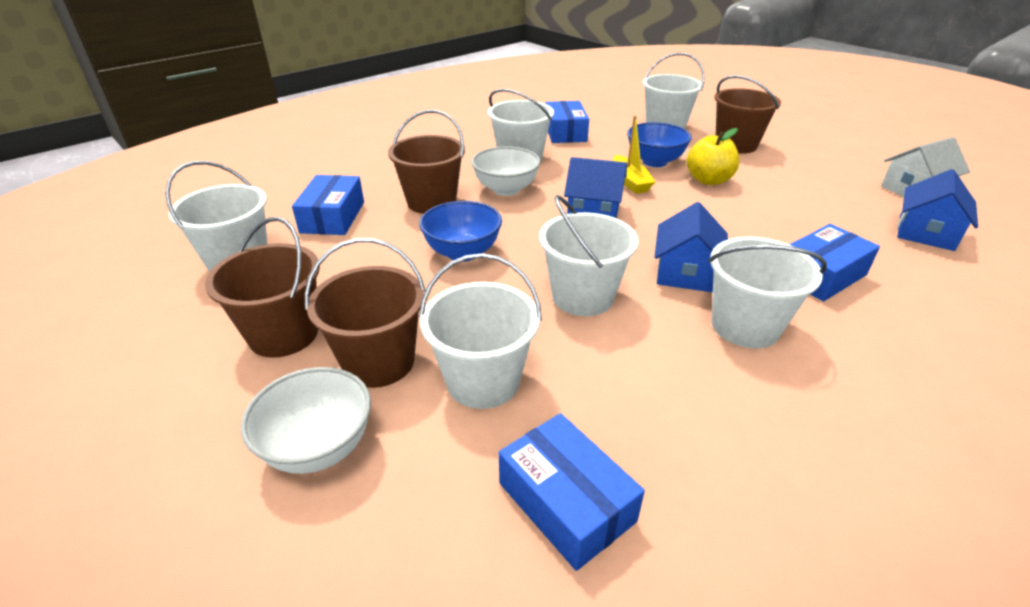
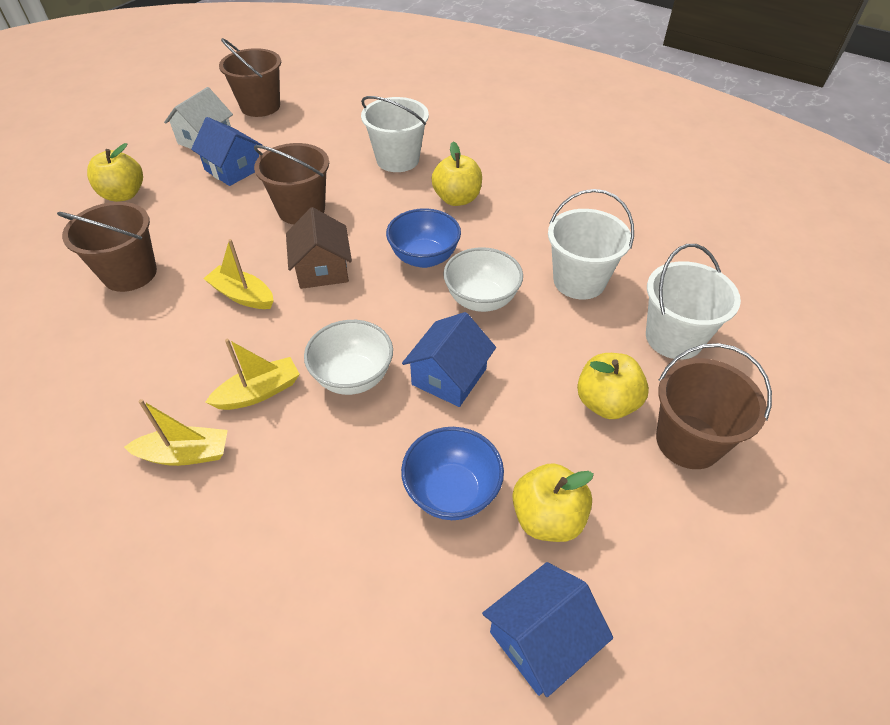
blue box: 4 -> 0
brown house: 0 -> 1
white bucket: 6 -> 3
yellow apple: 1 -> 4
yellow boat: 1 -> 3

